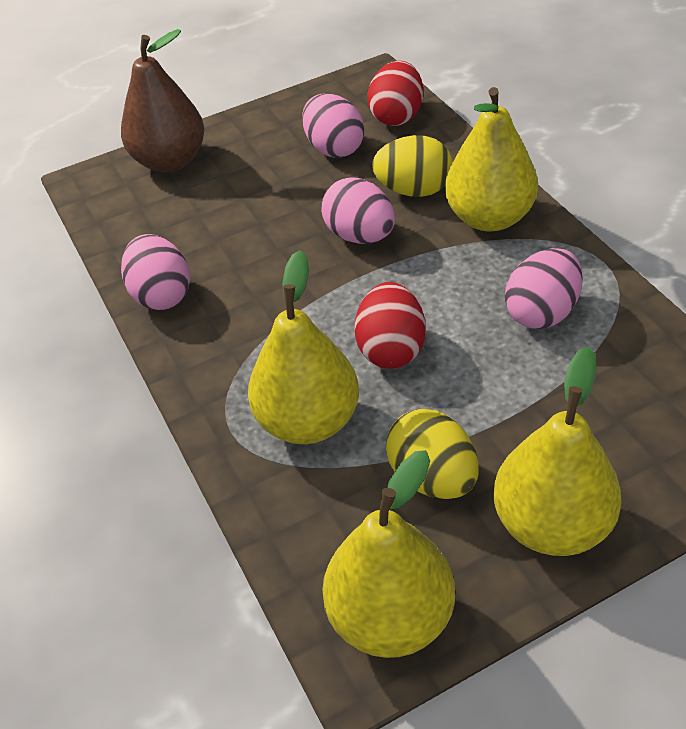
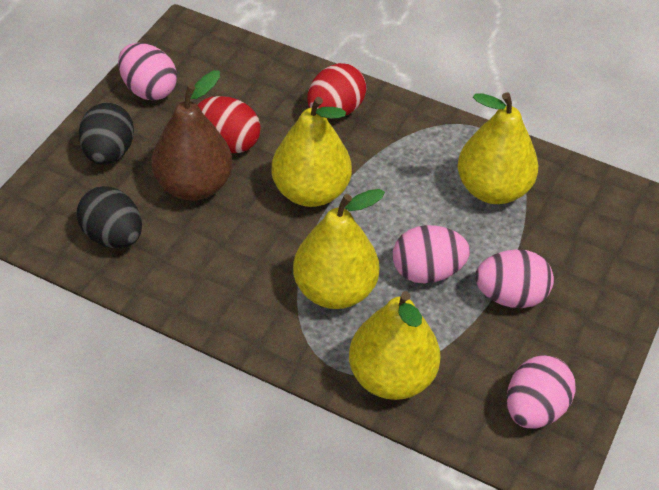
black egg: 0 -> 2
yellow egg: 2 -> 0

